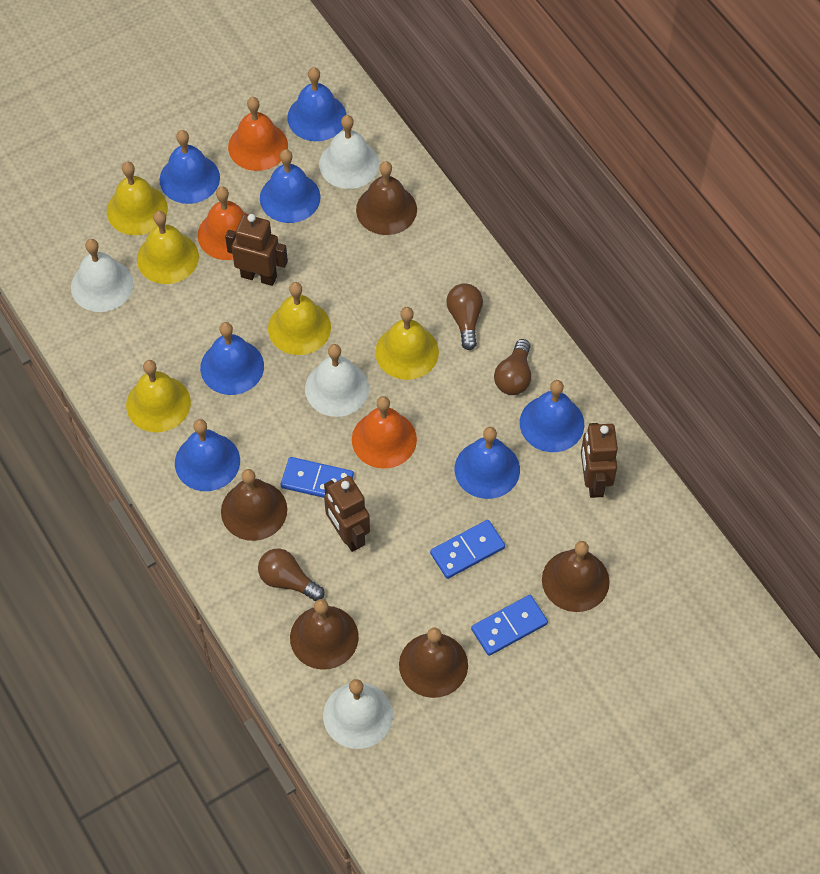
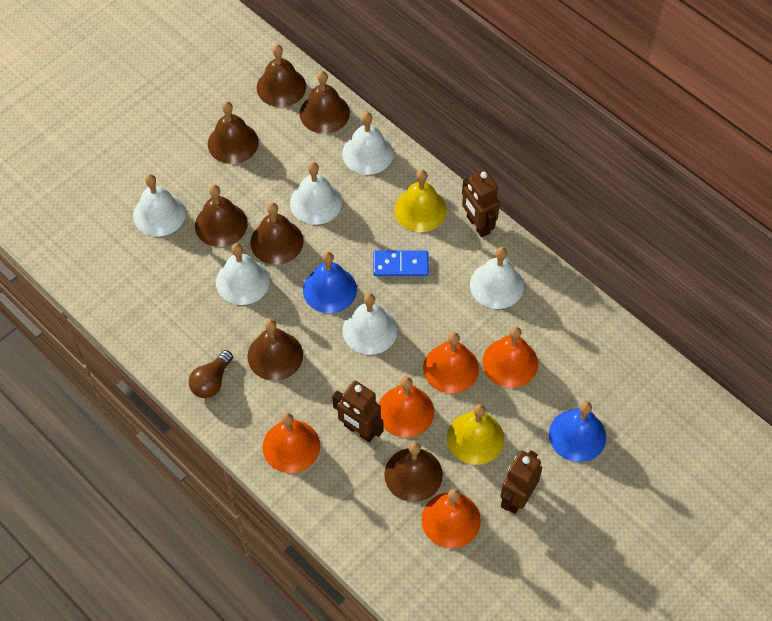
blue bell: 7 -> 2
blue domino: 3 -> 1
brown bell: 5 -> 7
brown light bulb: 3 -> 1
orange bell: 3 -> 5
white bell: 4 -> 6
yellow bell: 5 -> 2

